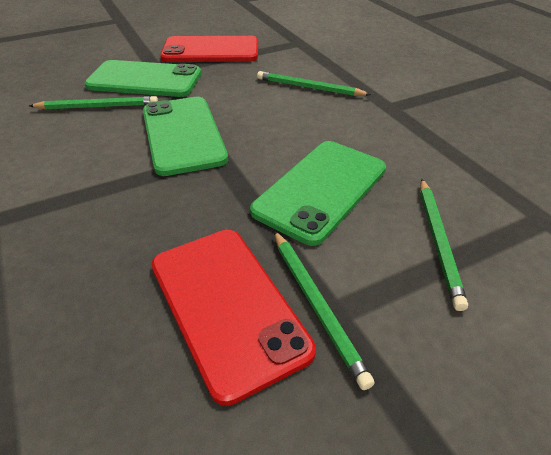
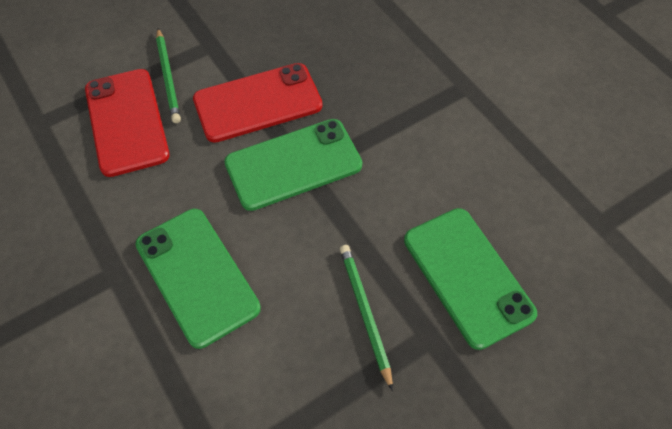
green pencil: 4 -> 2

